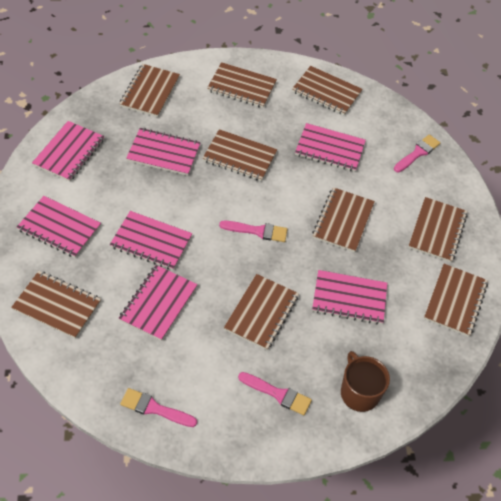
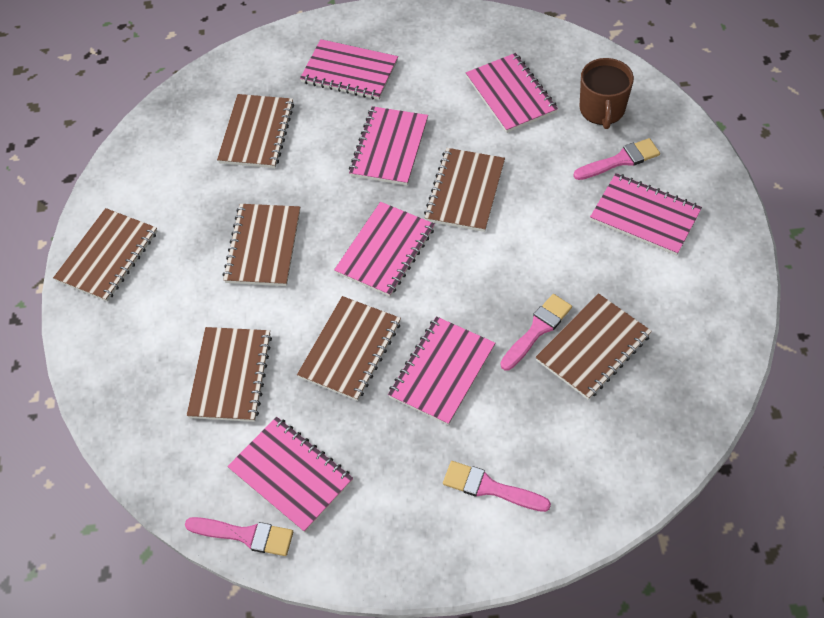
brown notebook: 9 -> 7

